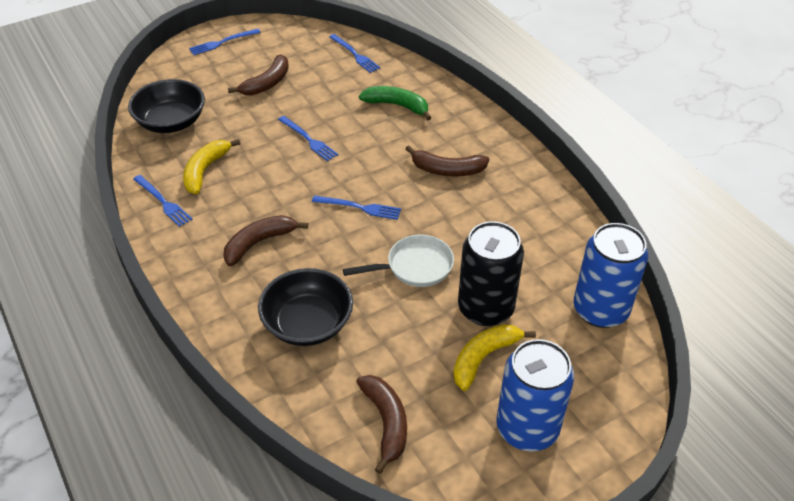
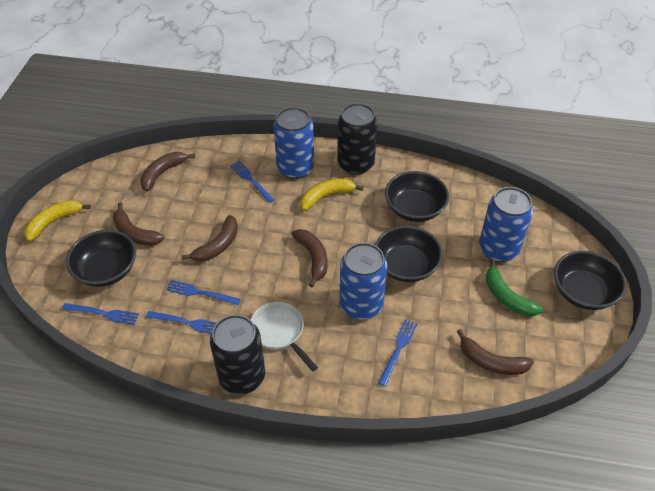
black bowl: 2 -> 4
black can: 1 -> 2
blue can: 2 -> 3
brown banana: 4 -> 5

